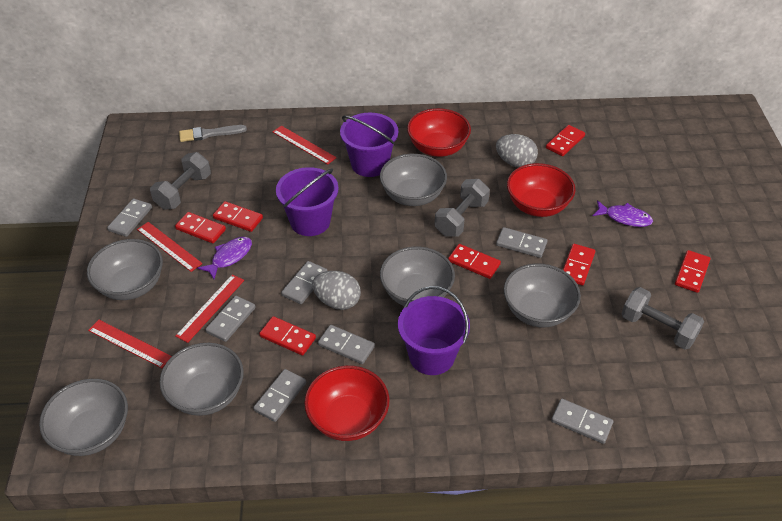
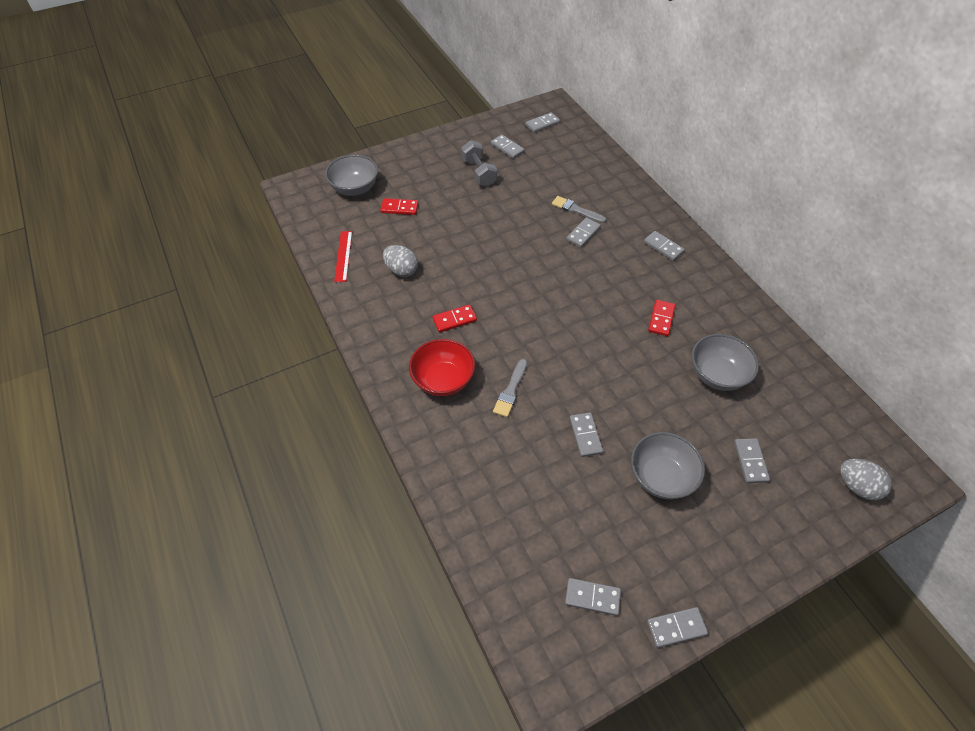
grey bowl: 6 -> 3
grey brush: 1 -> 2
grey domino: 7 -> 8
grey dumbbell: 3 -> 1
purple bucket: 3 -> 0
purple fish: 2 -> 0
red bowl: 3 -> 1
red domino: 7 -> 3
red ruler: 4 -> 1

